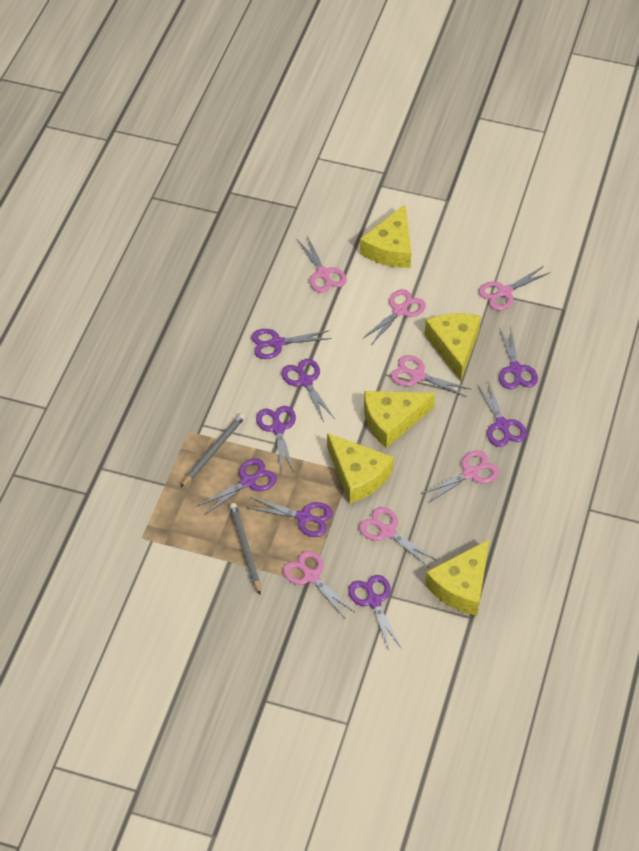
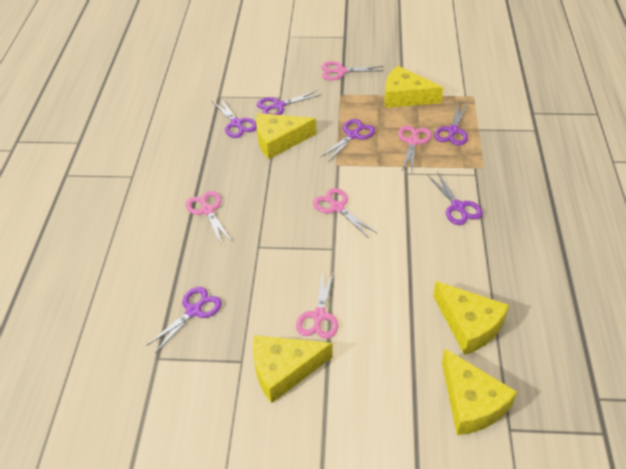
grey pencil: 2 -> 0
pink scissors: 7 -> 5
purple scissors: 8 -> 6

